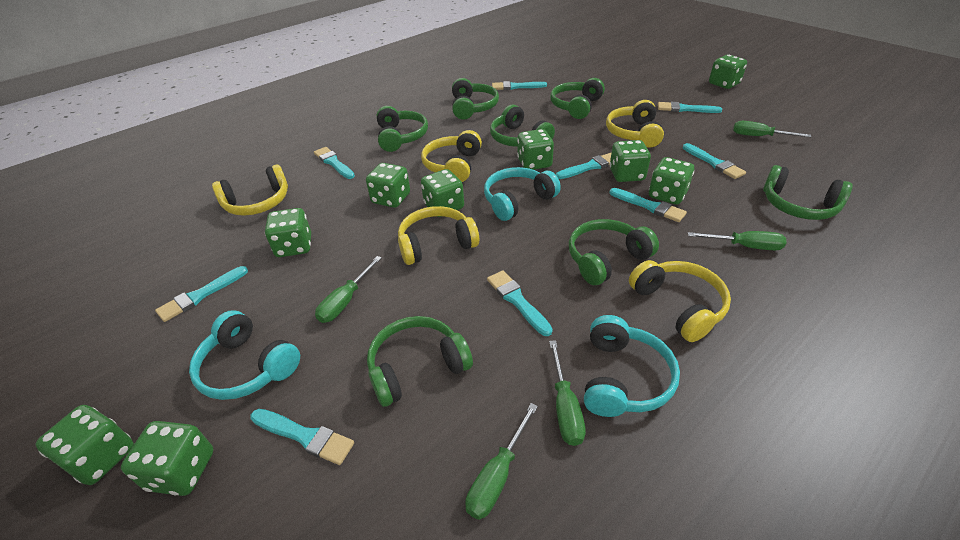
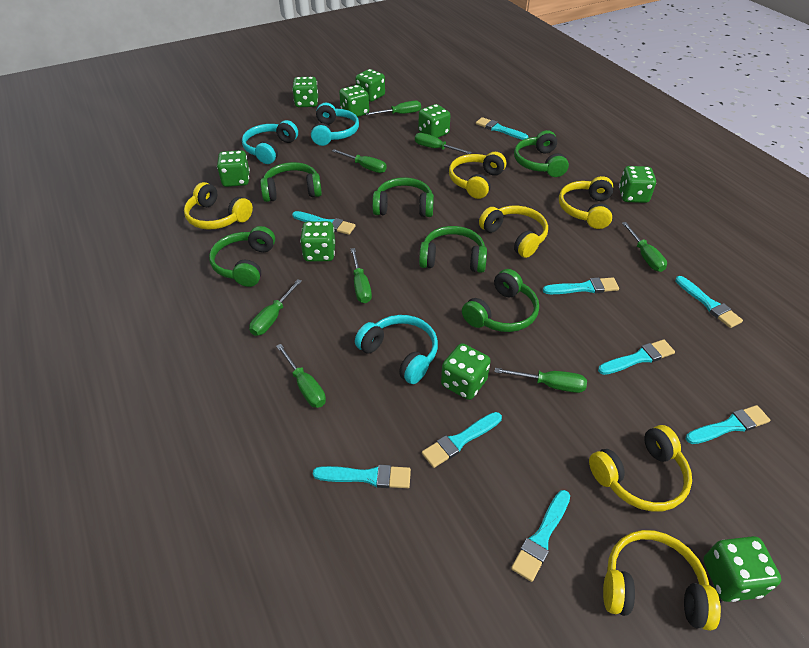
green headphones: 7 -> 6
green screwdriver: 5 -> 8
yellow headphones: 5 -> 6

